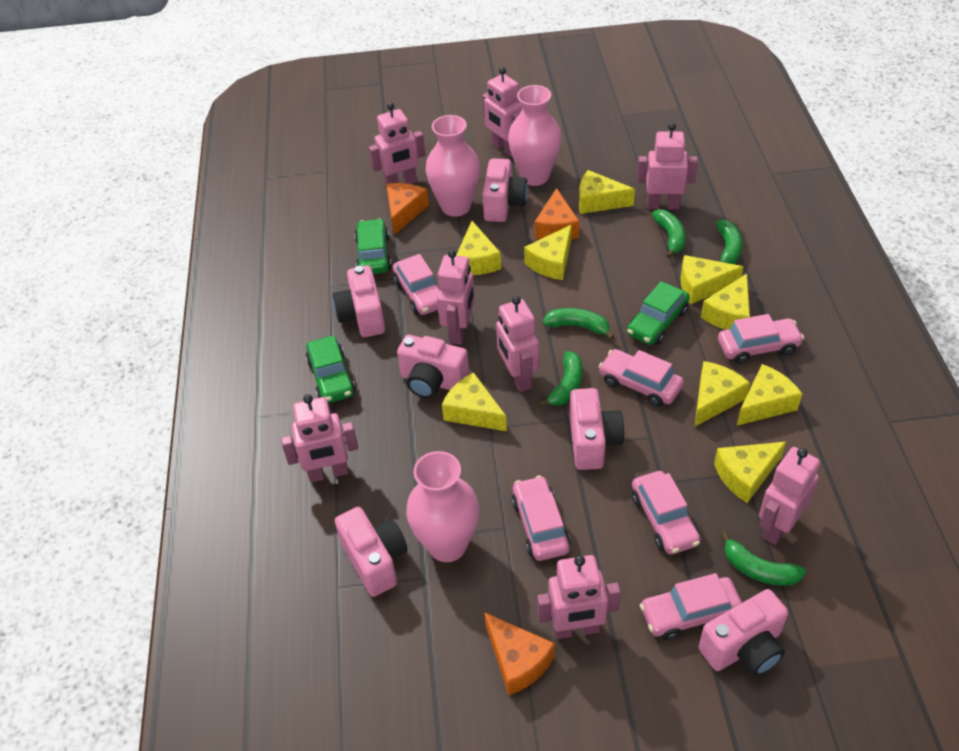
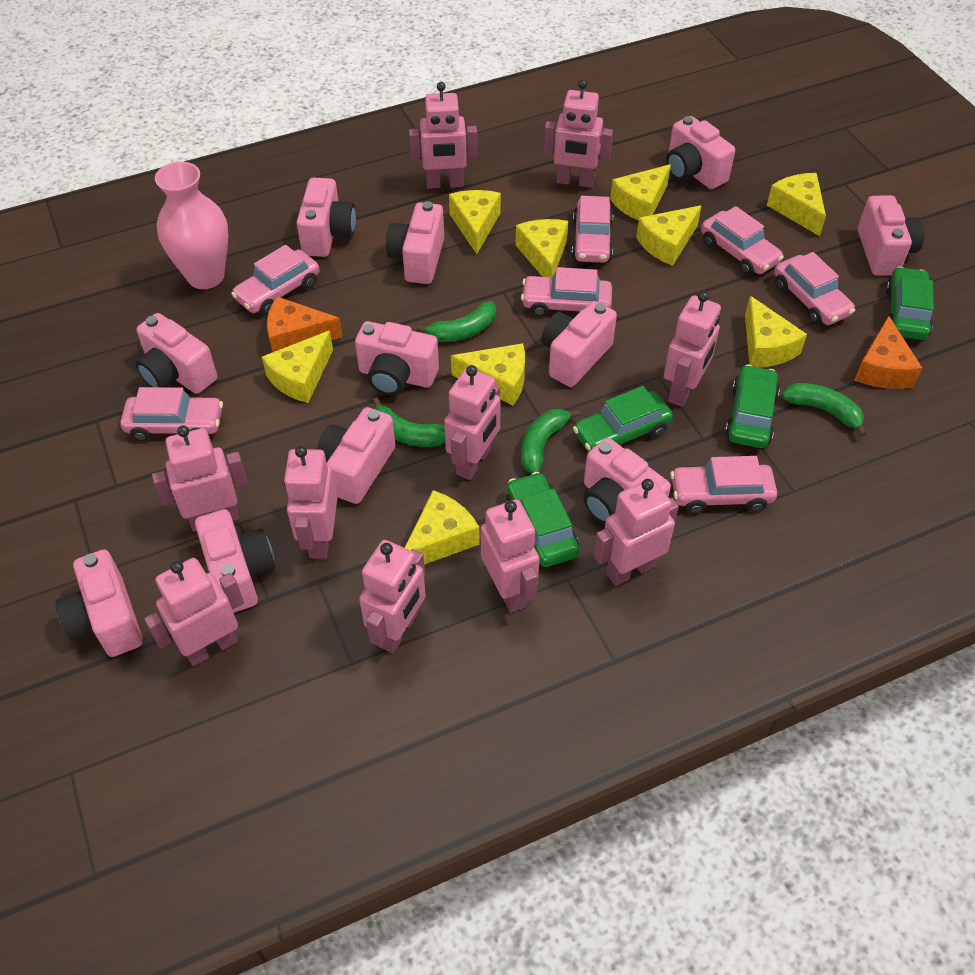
green banana: 5 -> 4
green car: 3 -> 4
orange cheese: 3 -> 2
pink camera: 6 -> 11
pink car: 6 -> 7
pink robot: 8 -> 10
pink vase: 3 -> 1

